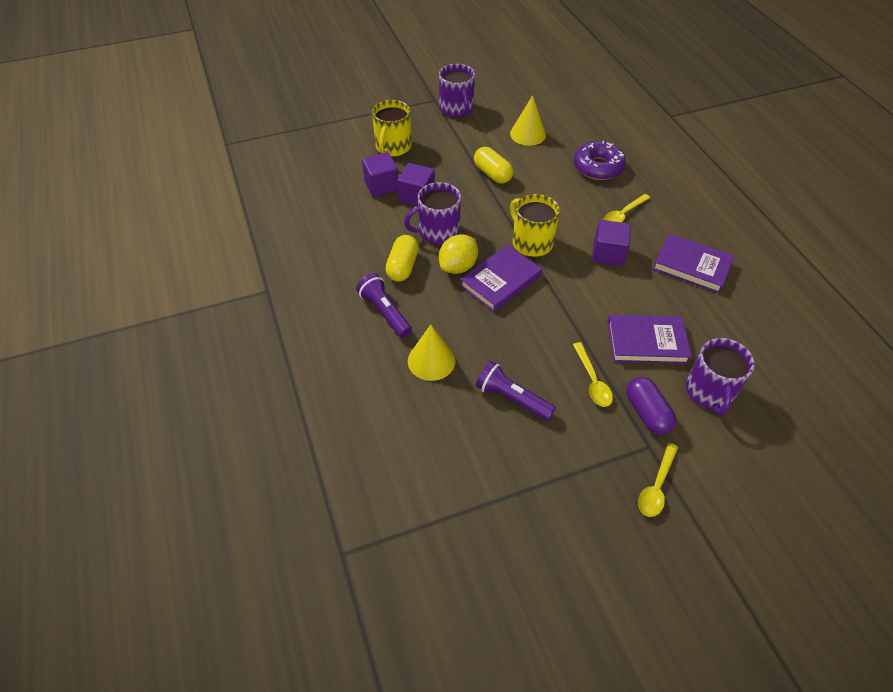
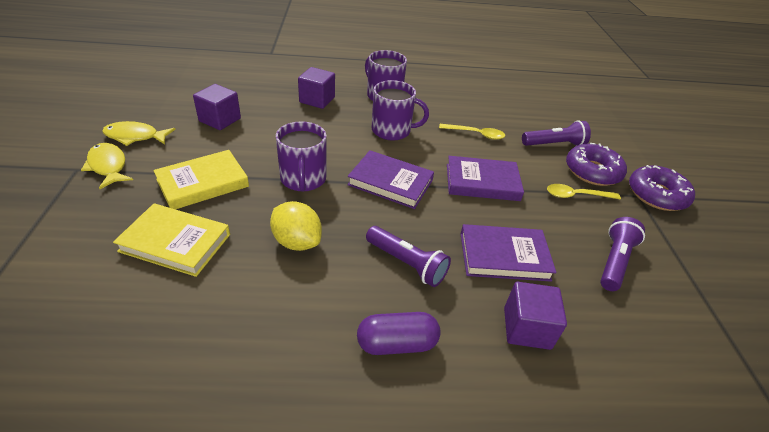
purple donut: 1 -> 2
purple flashlight: 2 -> 3
yellow book: 0 -> 2
yellow capsule: 2 -> 0
yellow cone: 2 -> 0
yellow fish: 0 -> 2
yellow mug: 2 -> 0
yellow spoon: 3 -> 2

